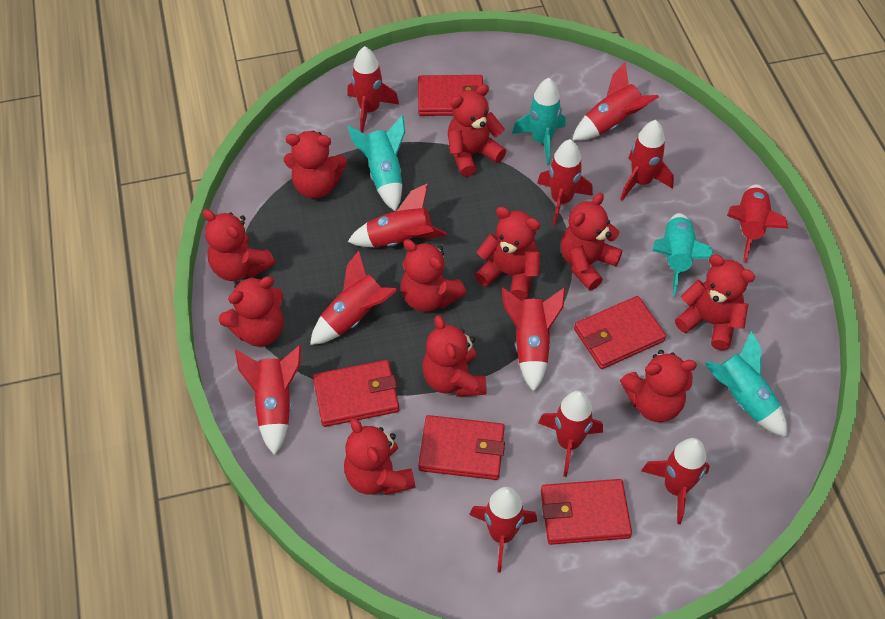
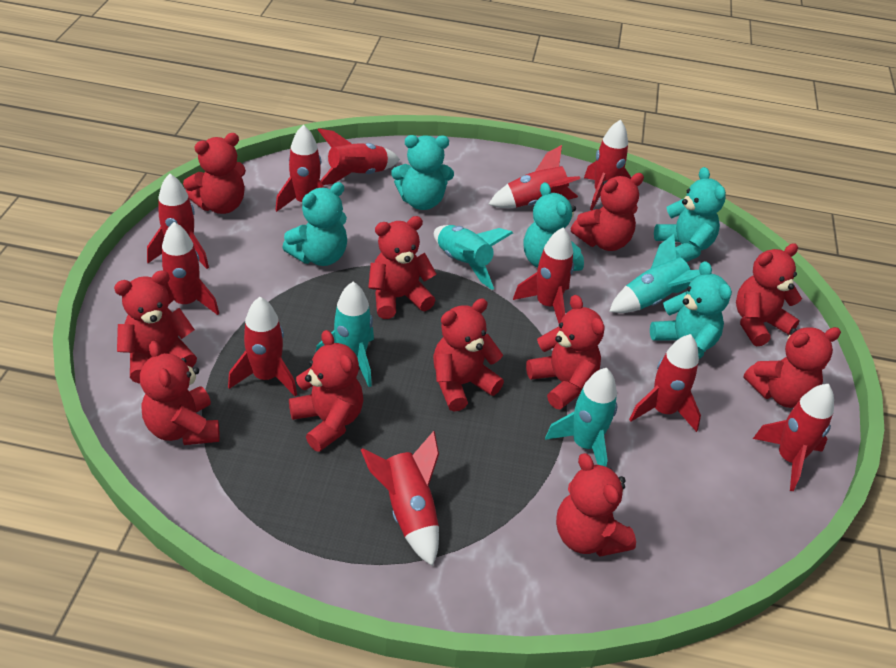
red rocket: 12 -> 11
red wallet: 5 -> 0
turquoise teddy bear: 0 -> 5

